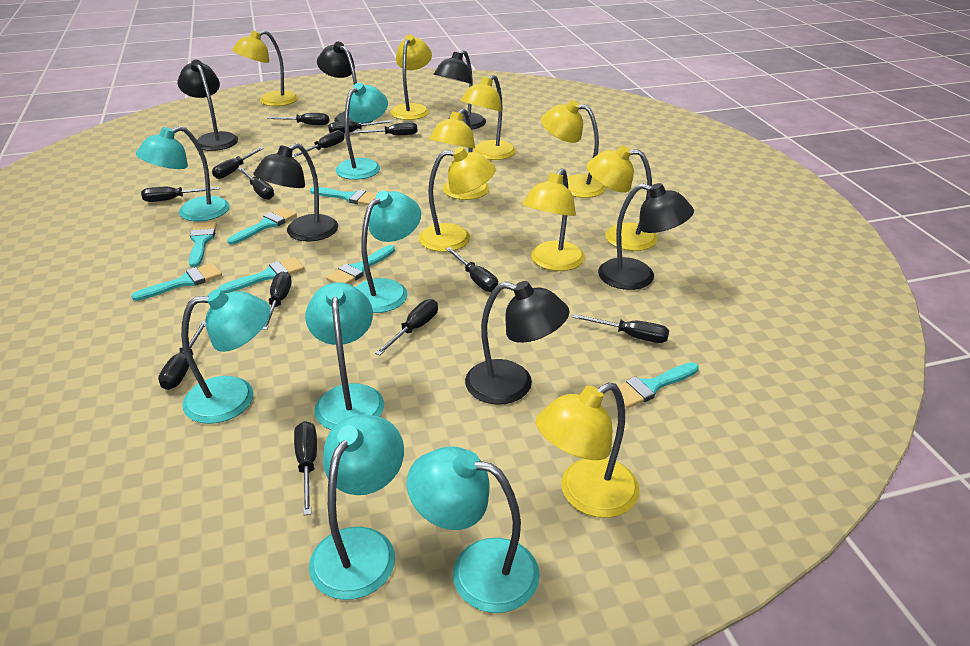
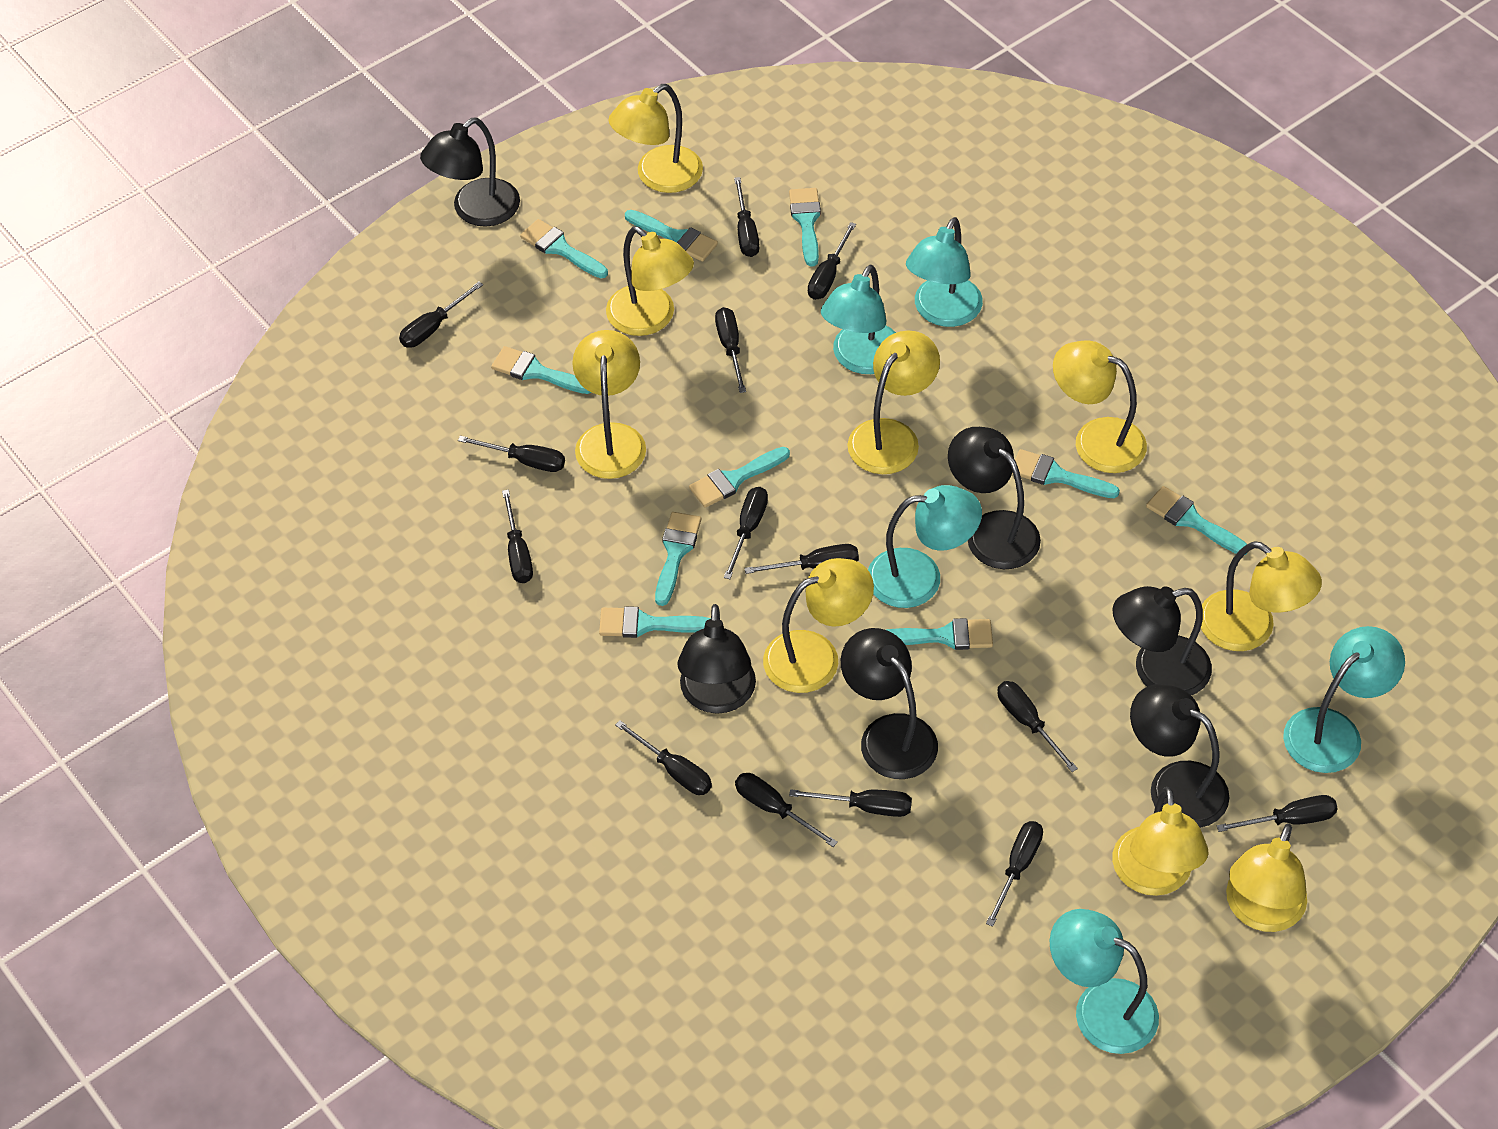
black screwdriver: 13 -> 14
turquoise brush: 7 -> 10
turquoise lamp: 7 -> 5

